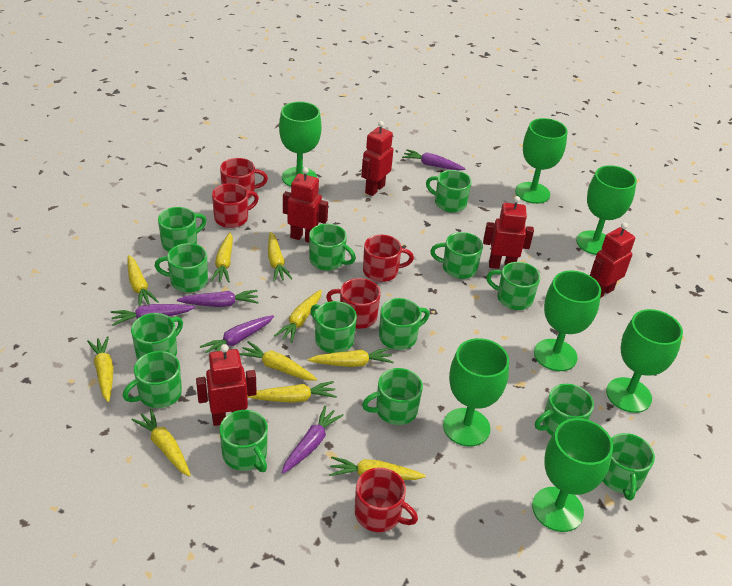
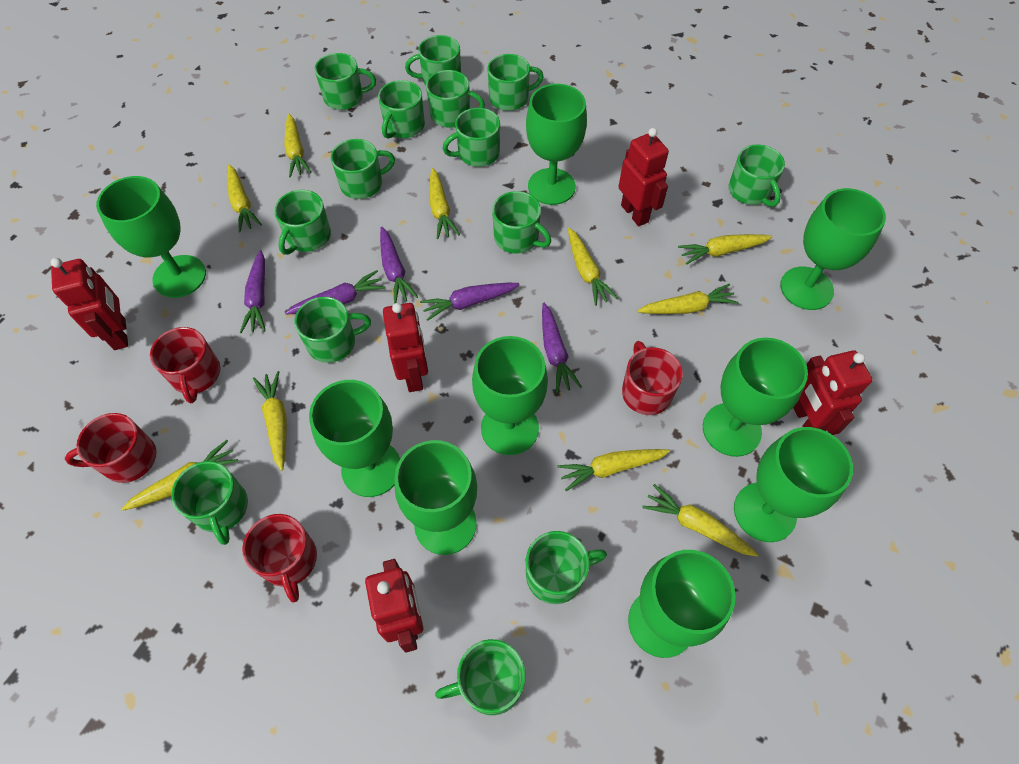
green goblet: 7 -> 9
red mug: 5 -> 4

